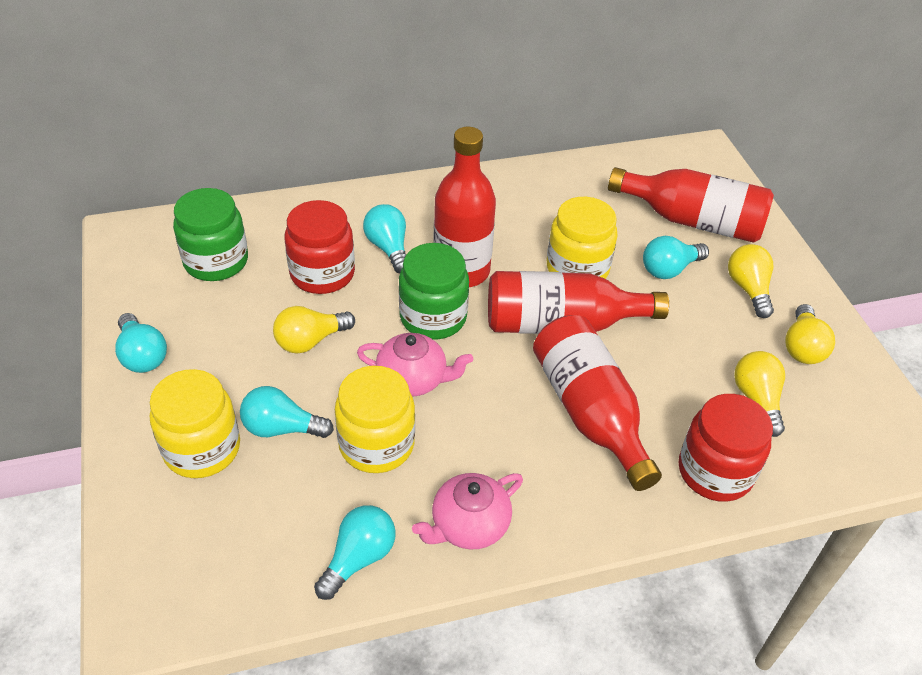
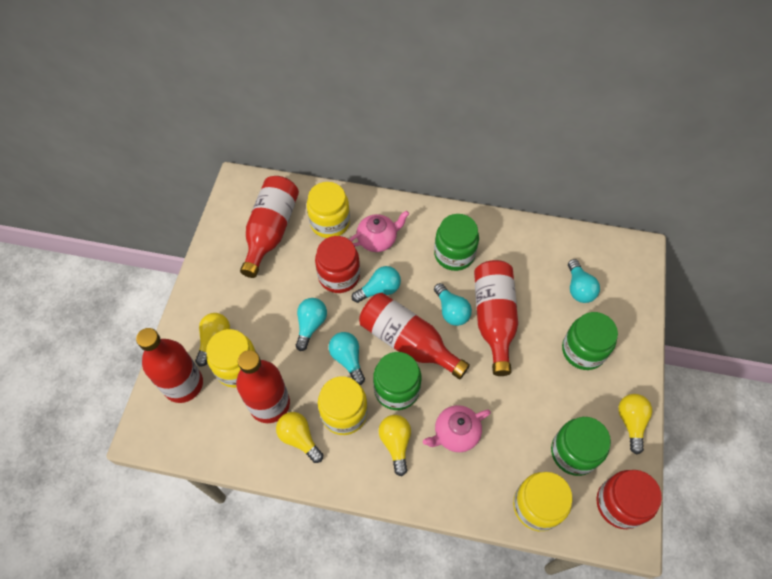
green jar: 2 -> 4
red bottle: 4 -> 5
yellow jar: 3 -> 4

